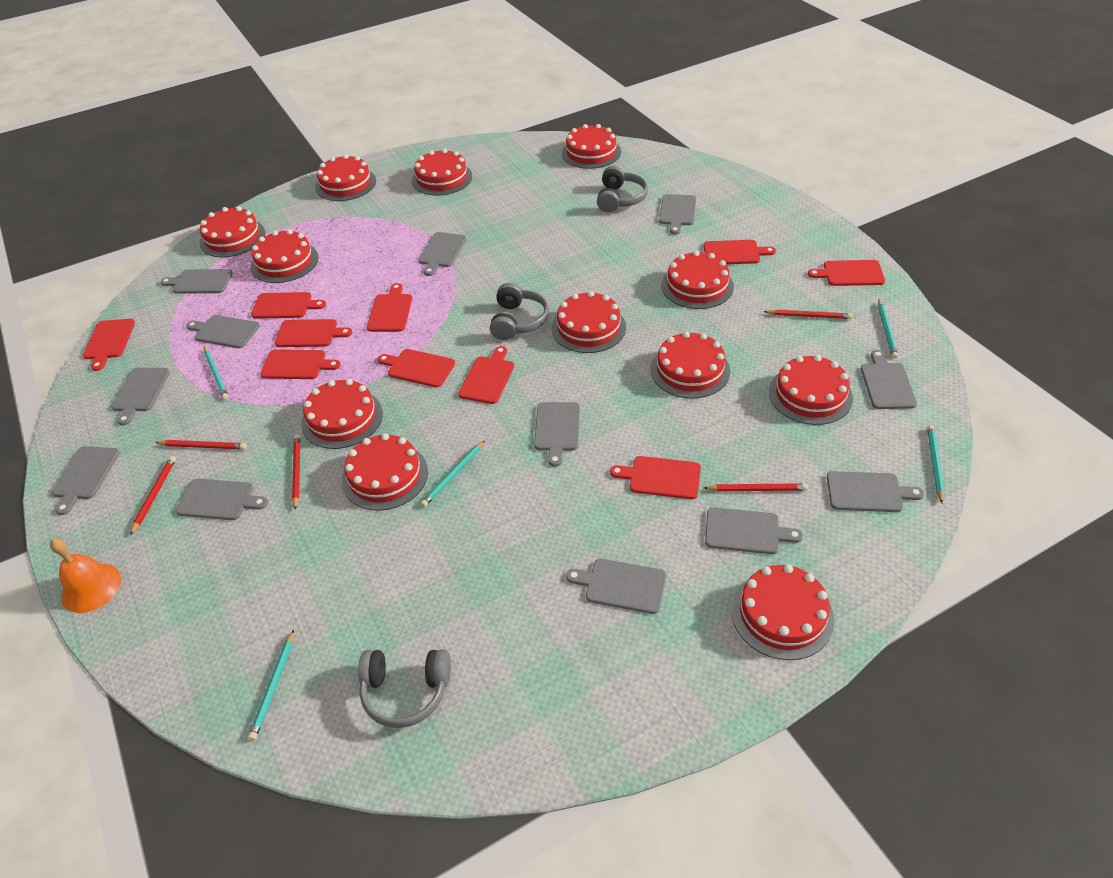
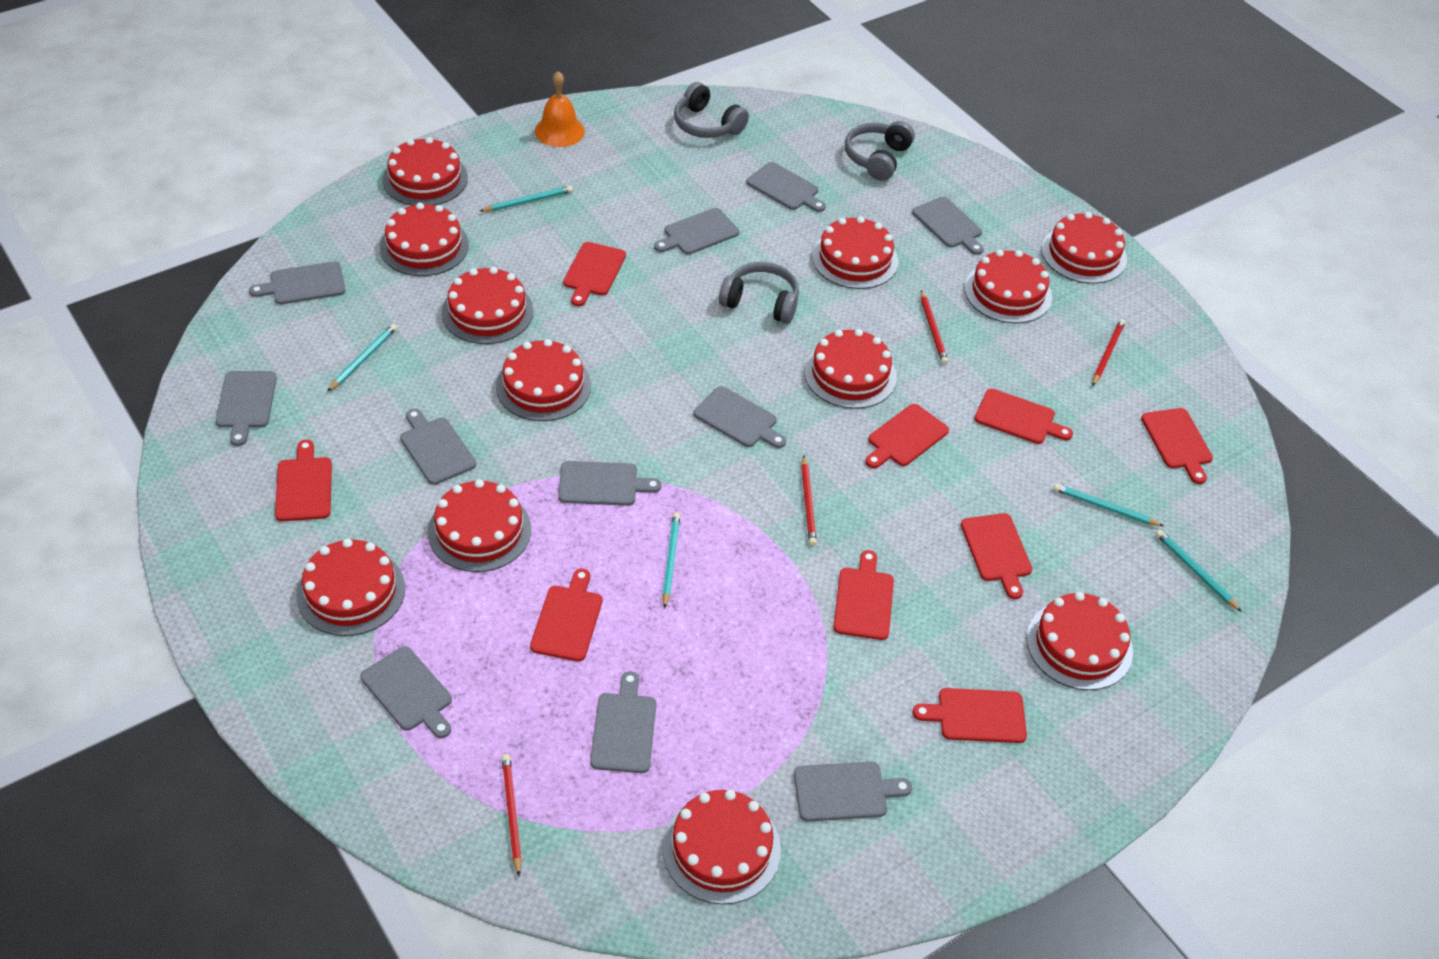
grey cutting board: 12 -> 11
red cutting board: 10 -> 9
red pencil: 5 -> 4

